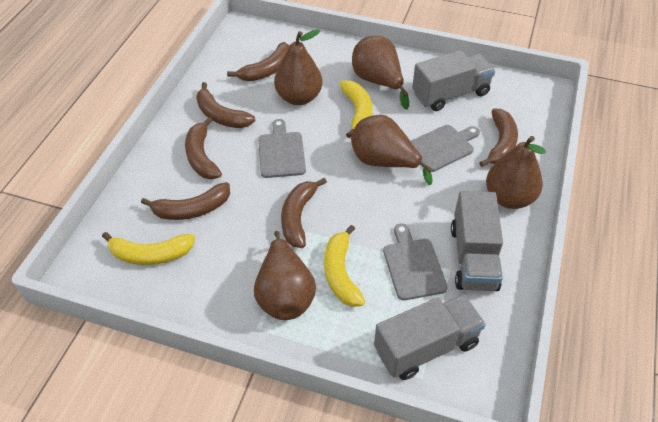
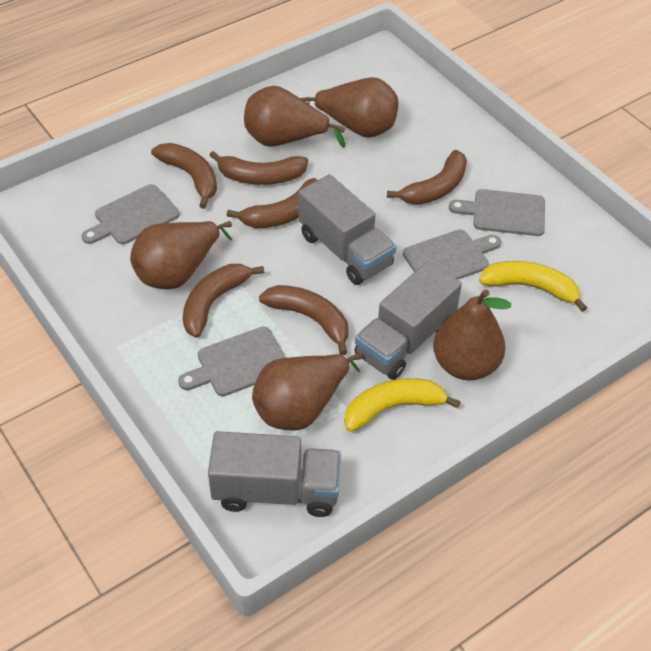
grey cutting board: 3 -> 4
yellow banana: 3 -> 2

